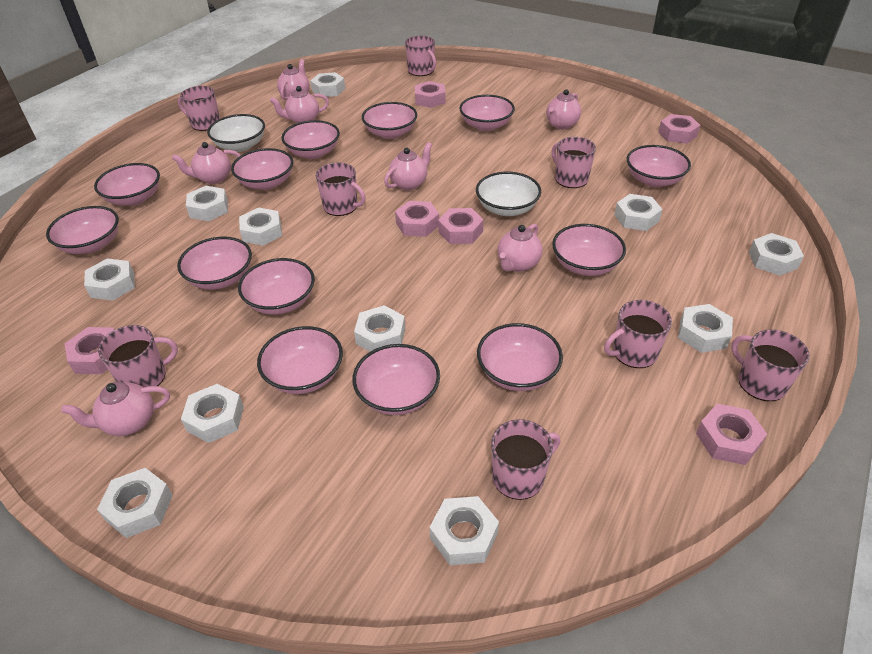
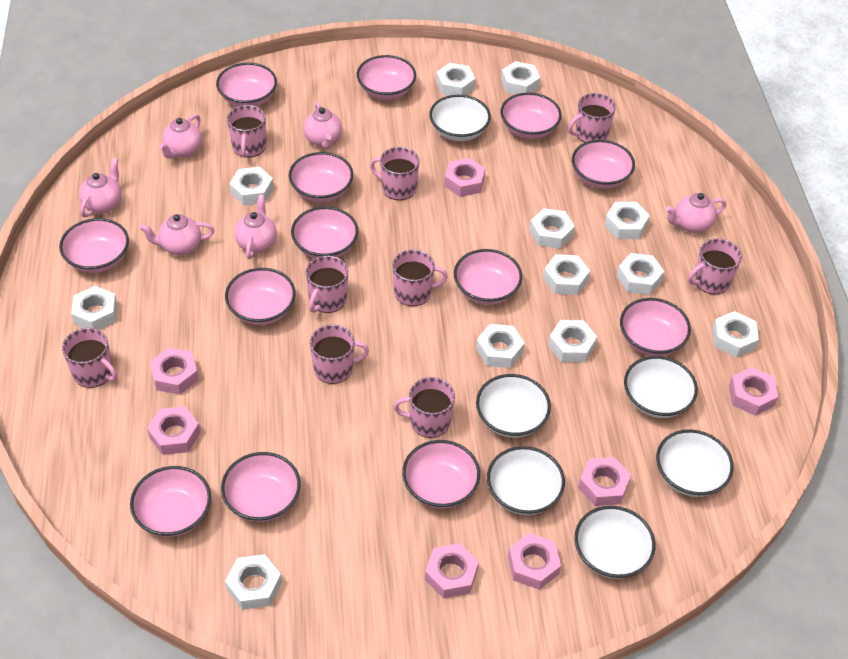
pink mug: 8 -> 9
pink nut: 6 -> 7
pink teapot: 7 -> 6
white bowl: 2 -> 6
white nut: 11 -> 12

